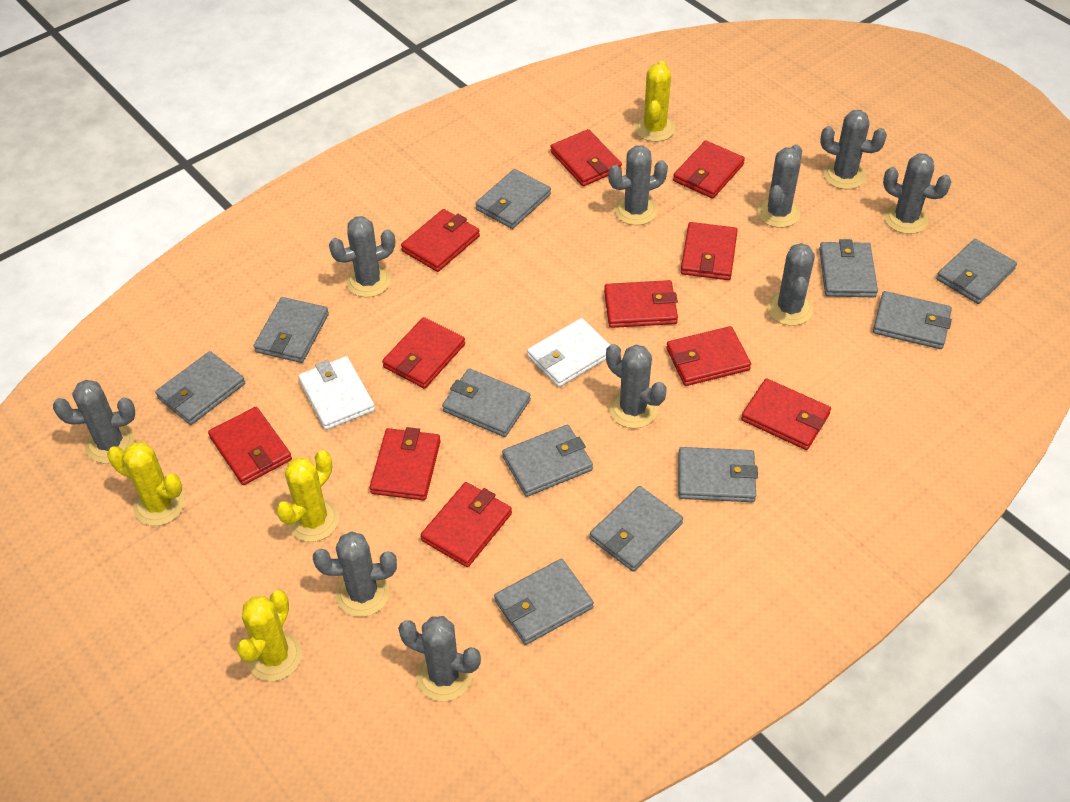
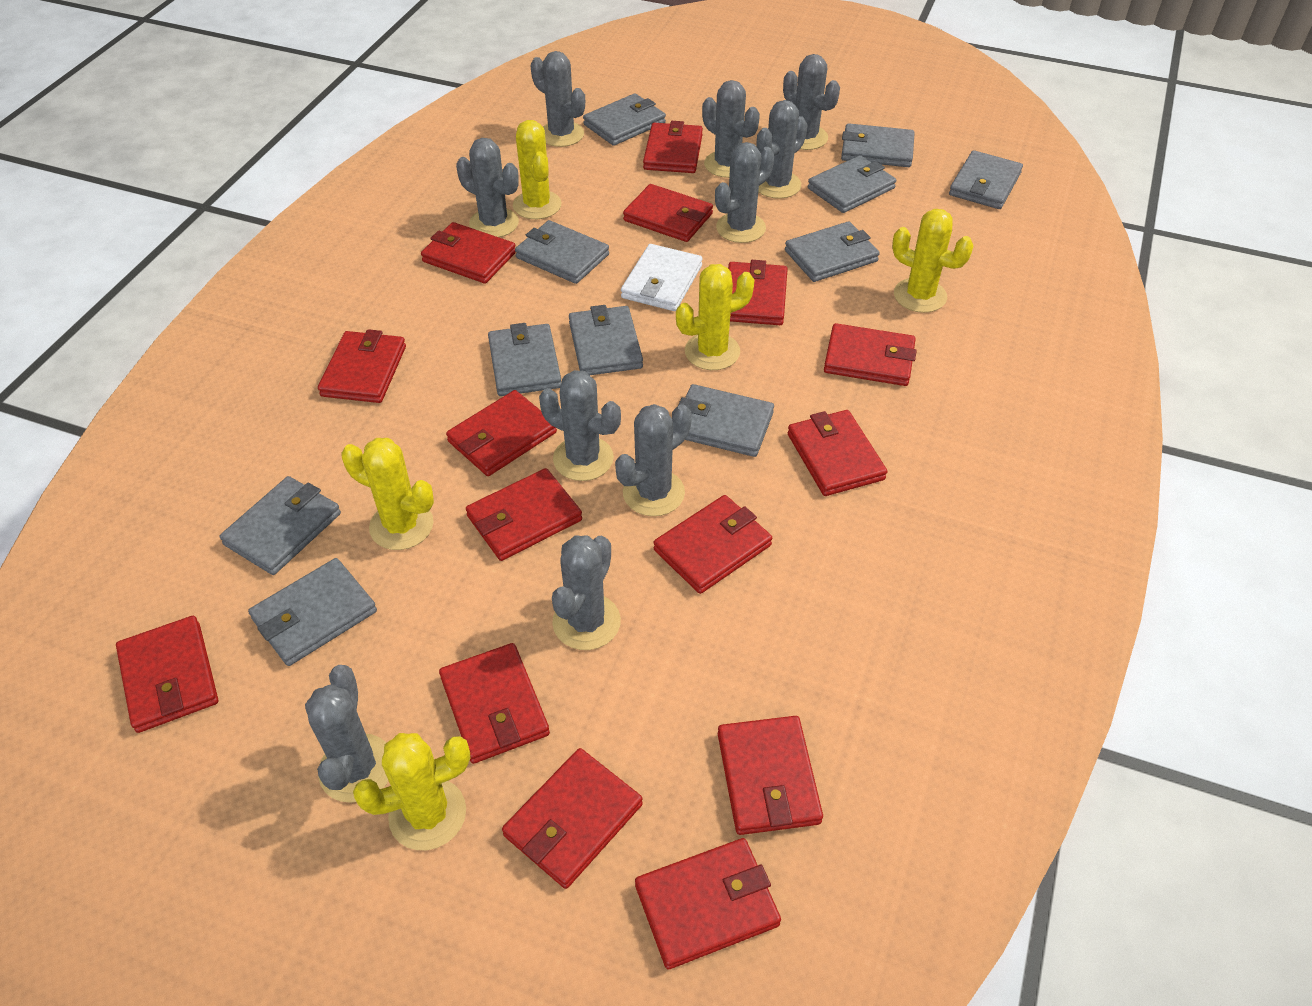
red wallet: 11 -> 15
white wallet: 2 -> 1
yellow cactus: 4 -> 5

